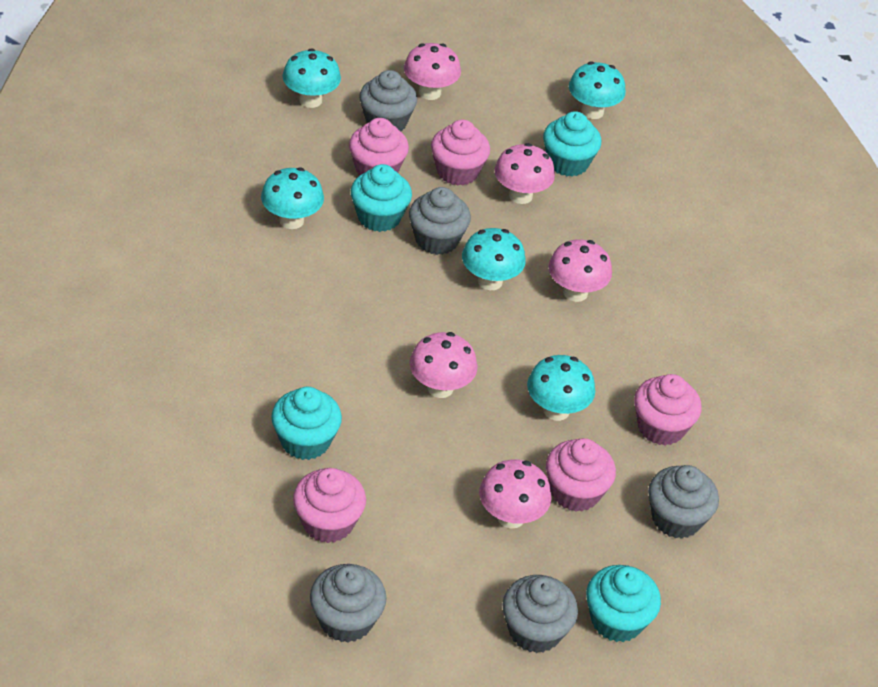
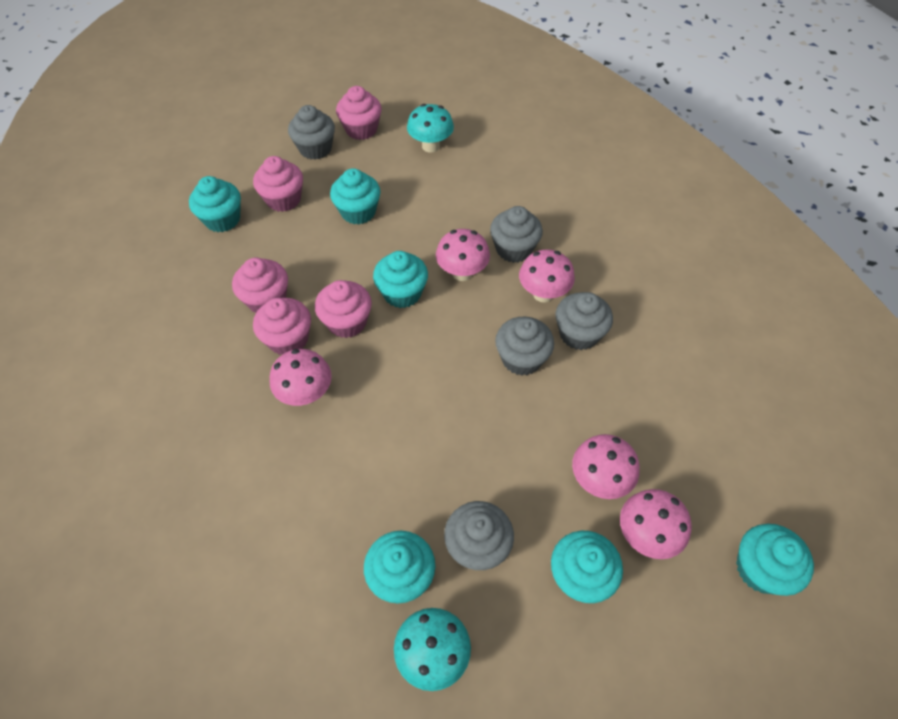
turquoise cupcake: 4 -> 6
turquoise mushroom: 5 -> 2

